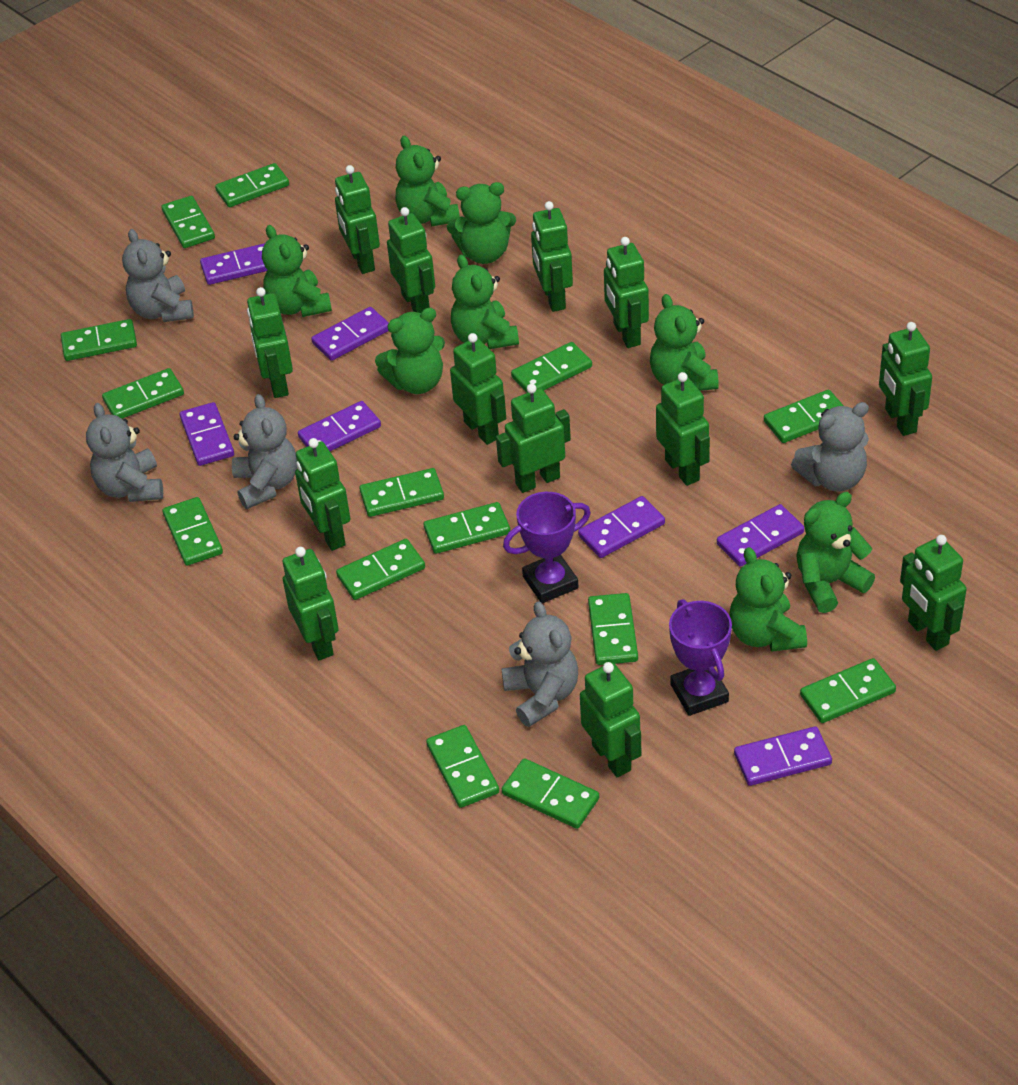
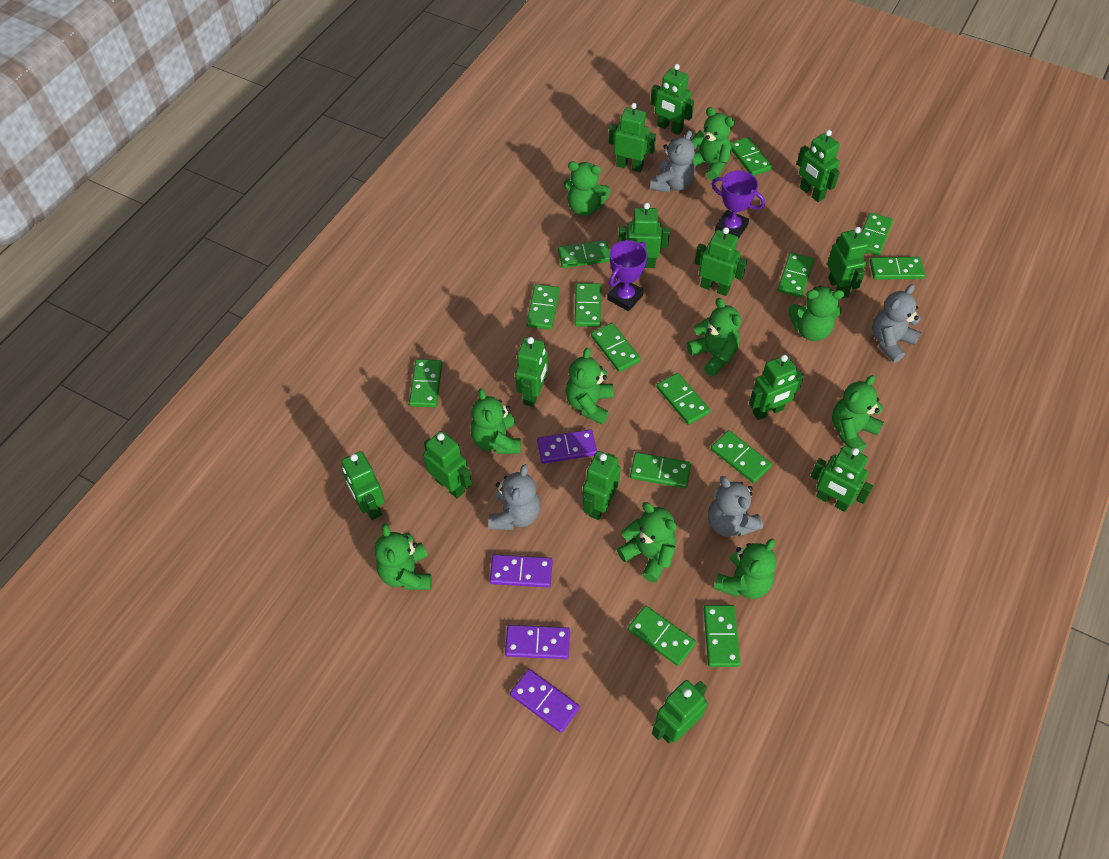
green teddy bear: 8 -> 10
grey teddy bear: 5 -> 4
purple domino: 7 -> 4

